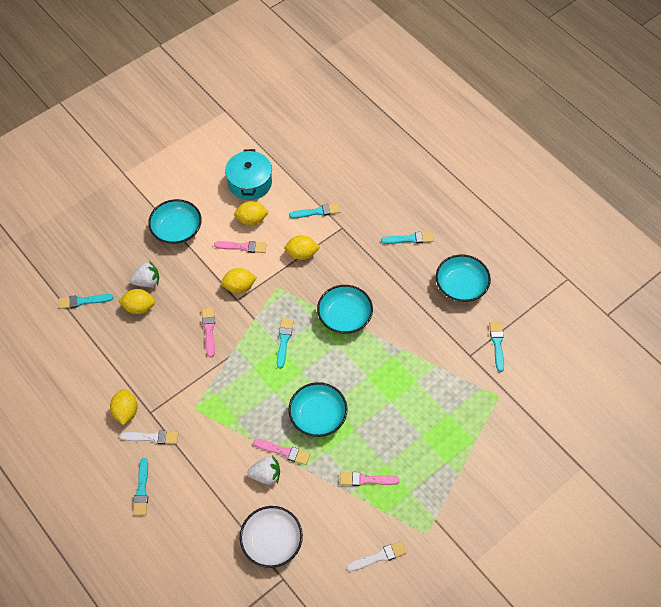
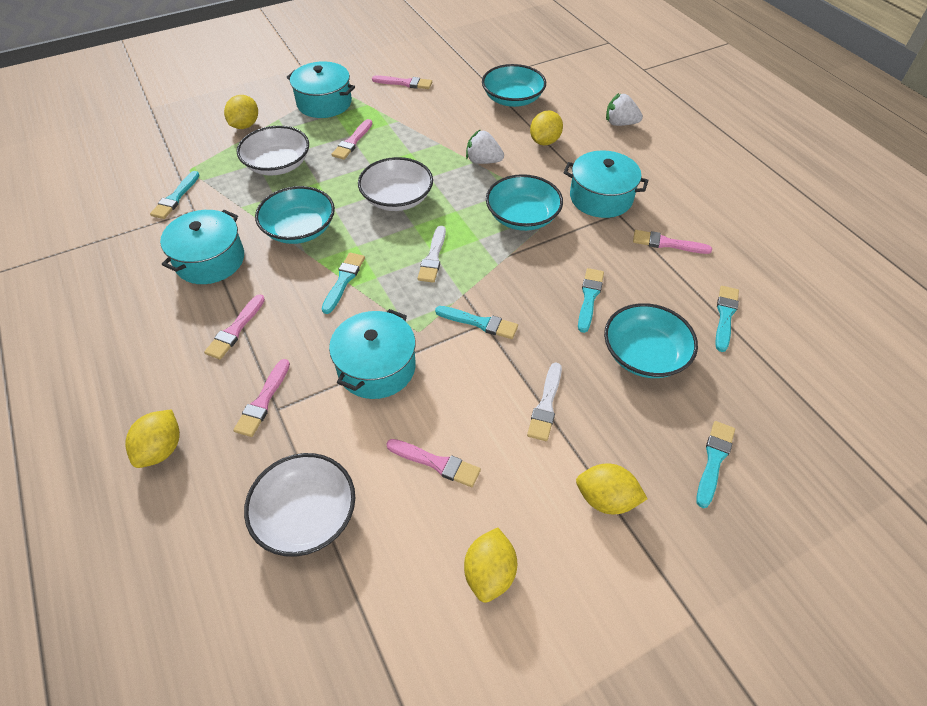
pink brush: 4 -> 6
turquoise pot: 1 -> 4
white bowl: 1 -> 3

